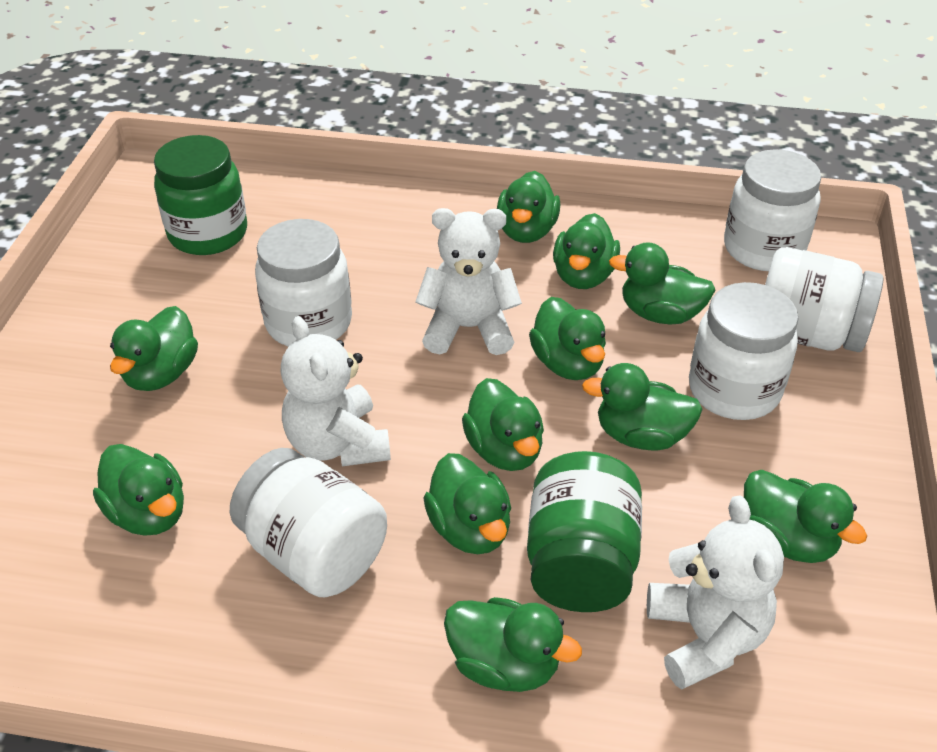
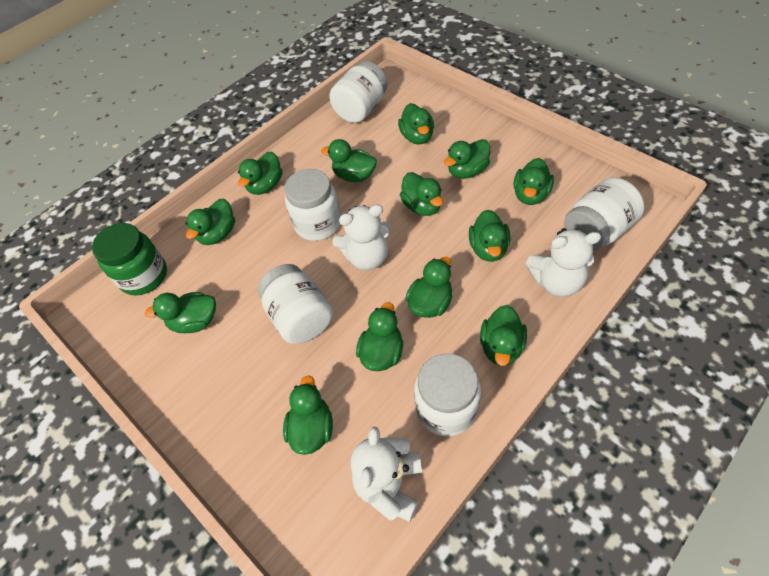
green duck: 11 -> 13
green jar: 2 -> 1

